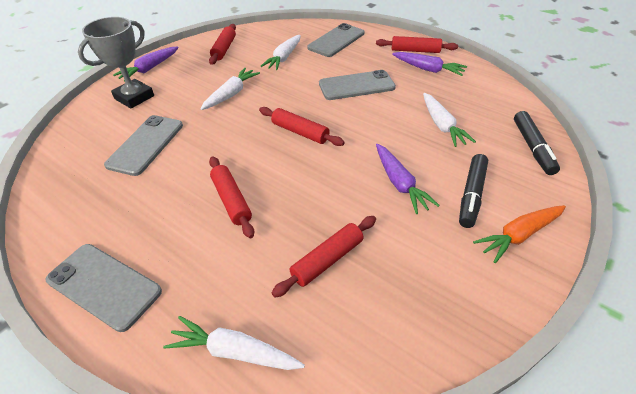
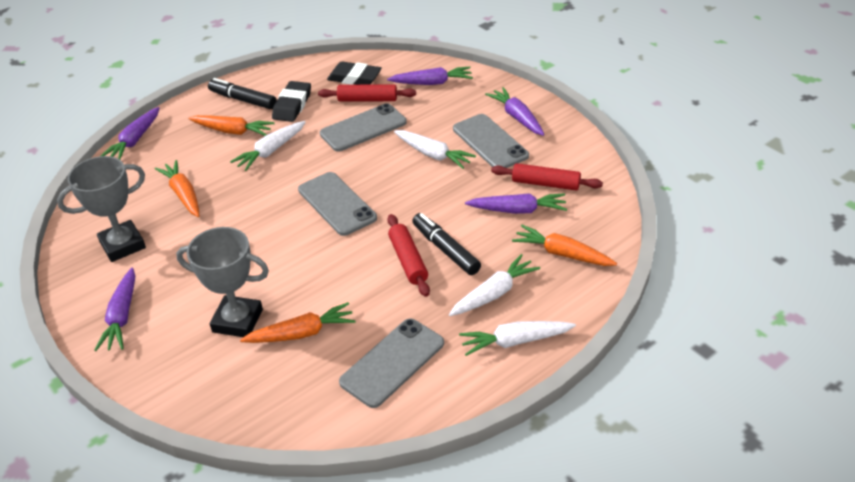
black eraser: 0 -> 2
grey trophy: 1 -> 2
orange carrot: 1 -> 4
purple carrot: 3 -> 5
red rolling pin: 5 -> 3

